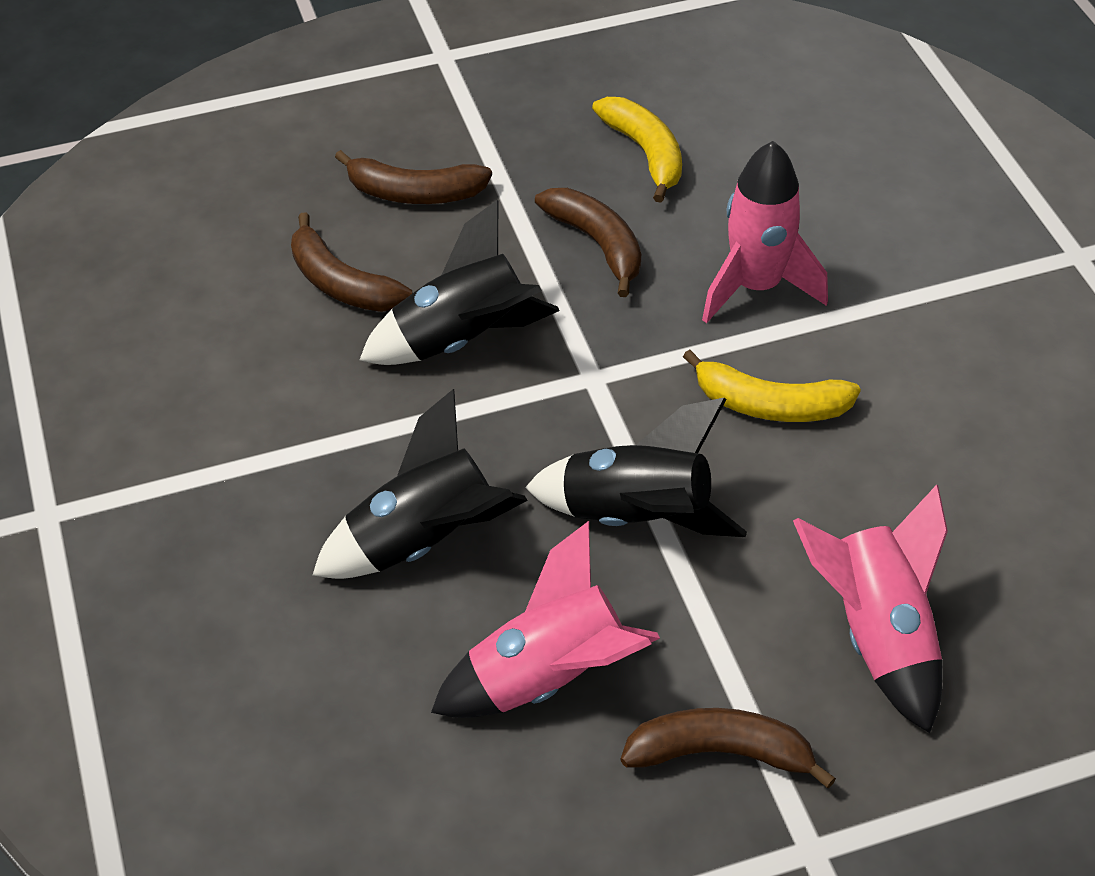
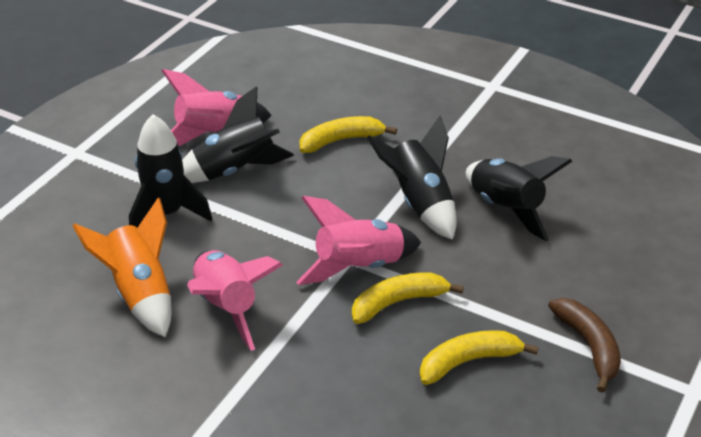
black rocket: 3 -> 4
brown banana: 4 -> 1
orange rocket: 0 -> 1
yellow banana: 2 -> 3

